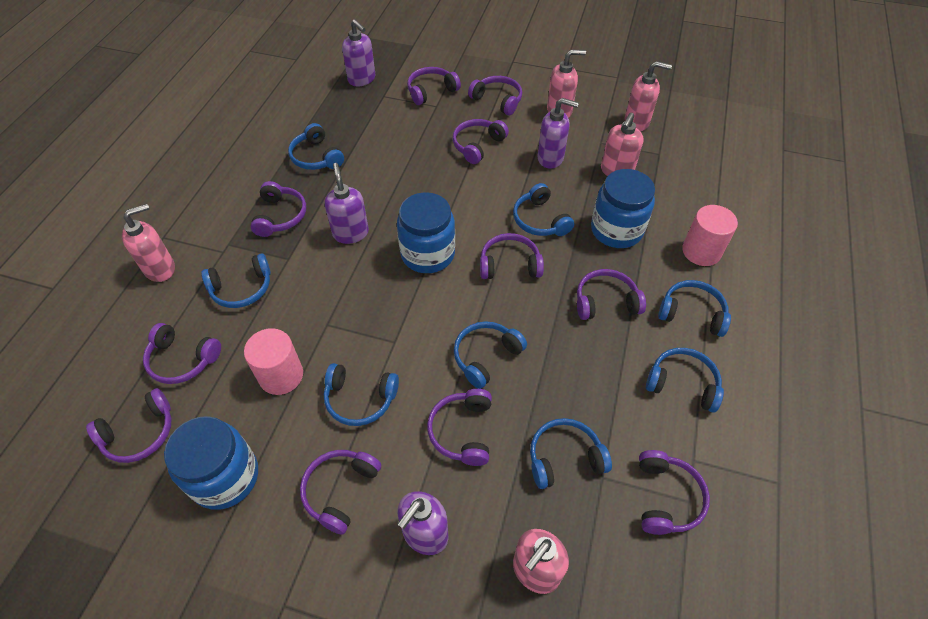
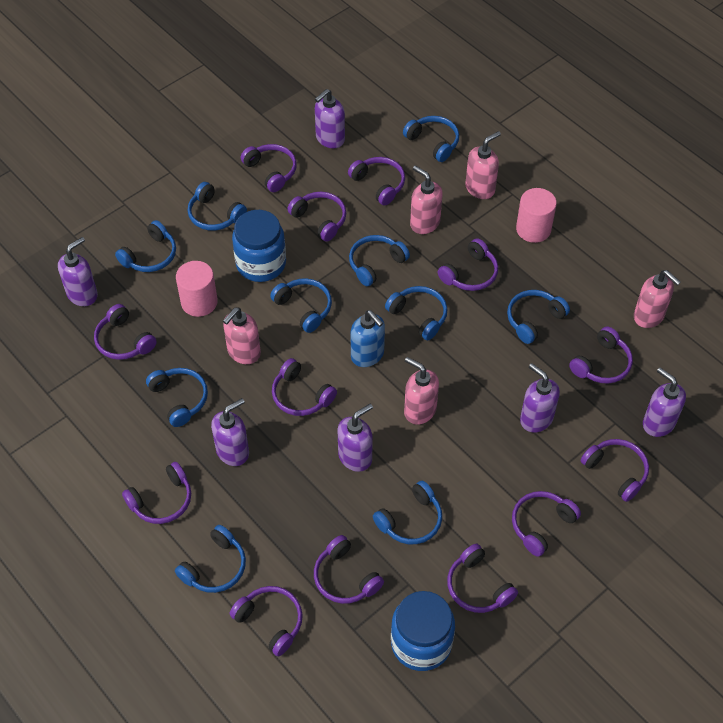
blue headphones: 8 -> 10
blue jar: 3 -> 2
blue soap dispenser: 0 -> 1
purple headphones: 11 -> 13
purple soap dispenser: 4 -> 6

